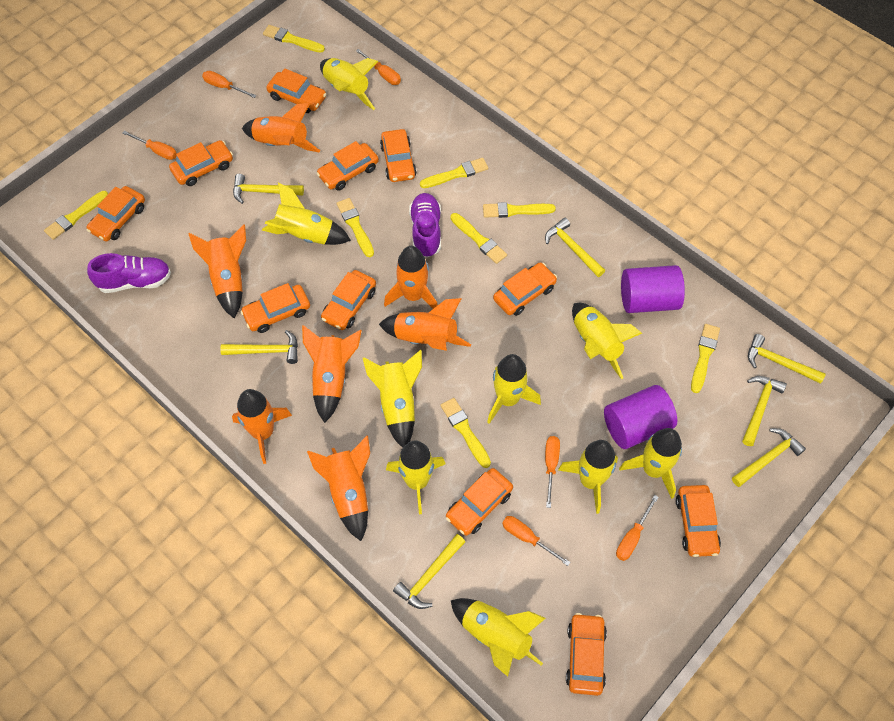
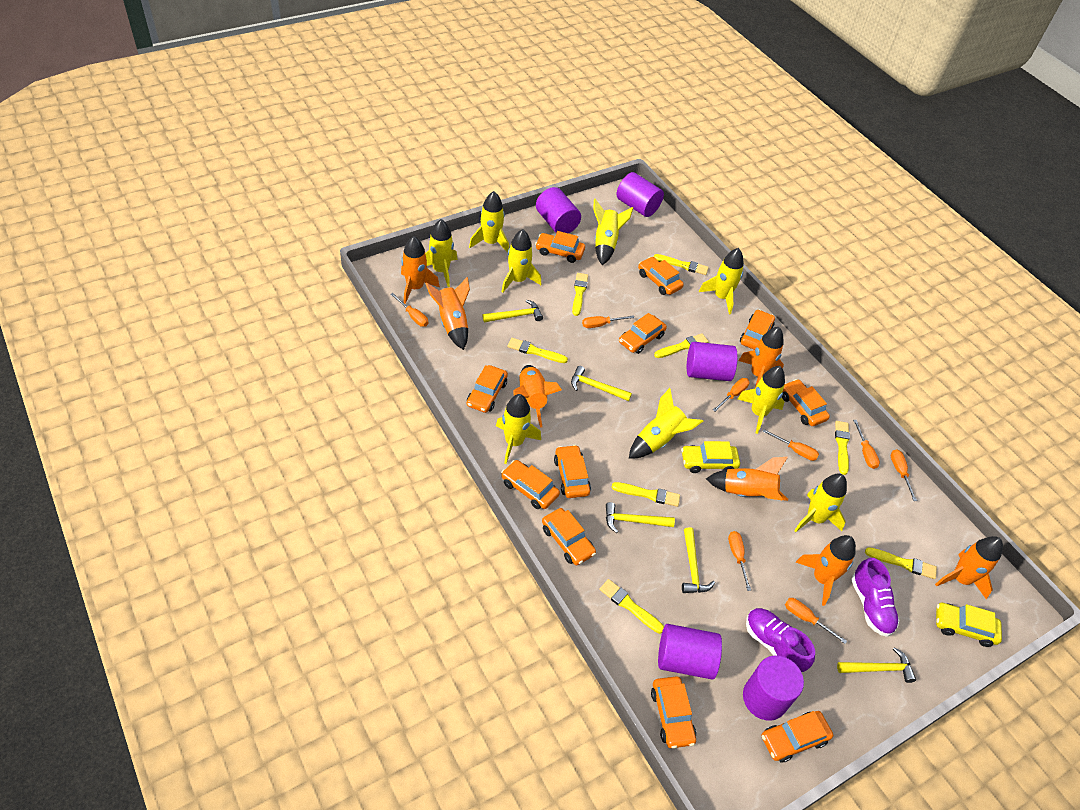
orange screwdriver: 6 -> 8
purple cylinder: 2 -> 5
yellow car: 0 -> 2
yellow hammer: 7 -> 5

